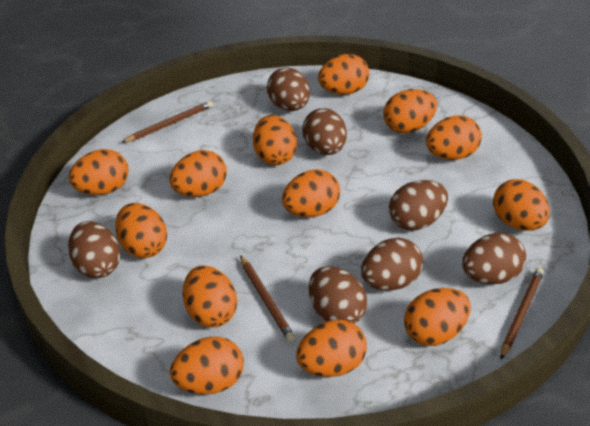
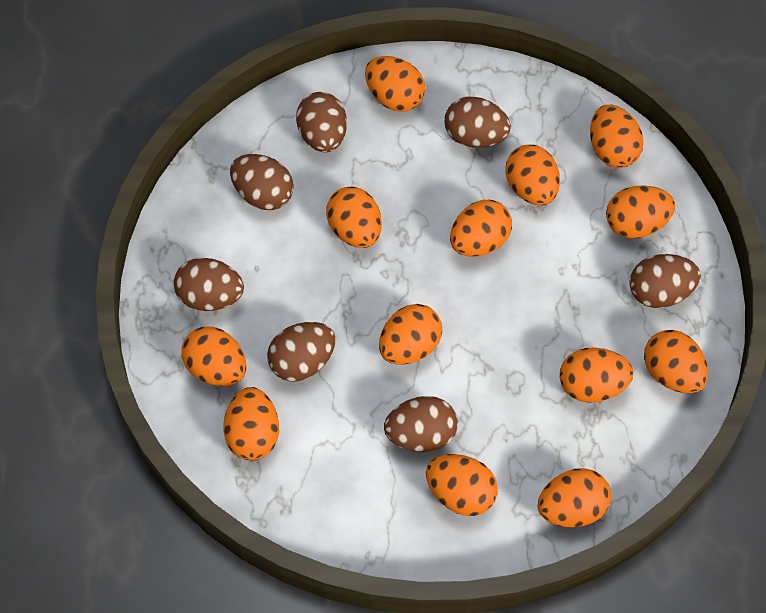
brown pencil: 3 -> 0

